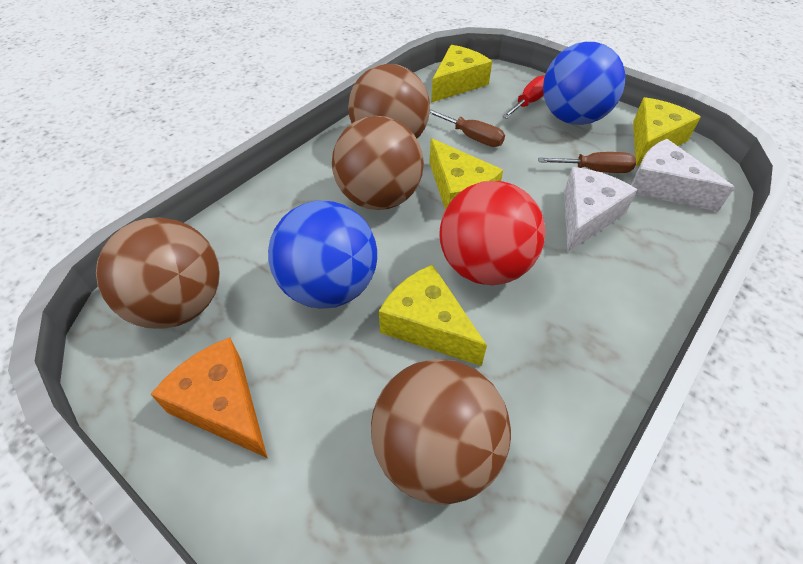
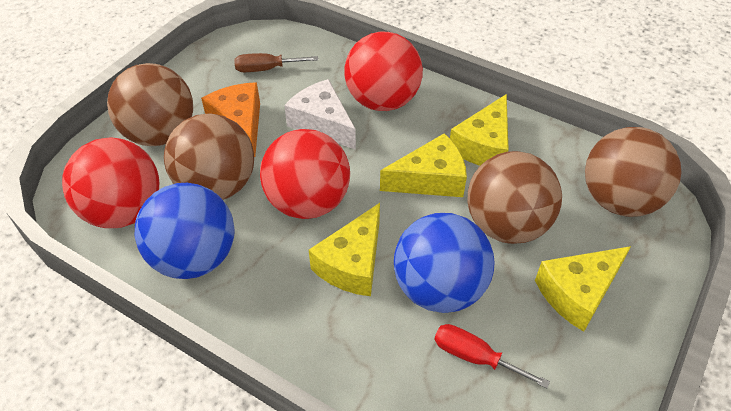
brown screwdriver: 2 -> 1
red ball: 1 -> 3
white cheese: 2 -> 1

